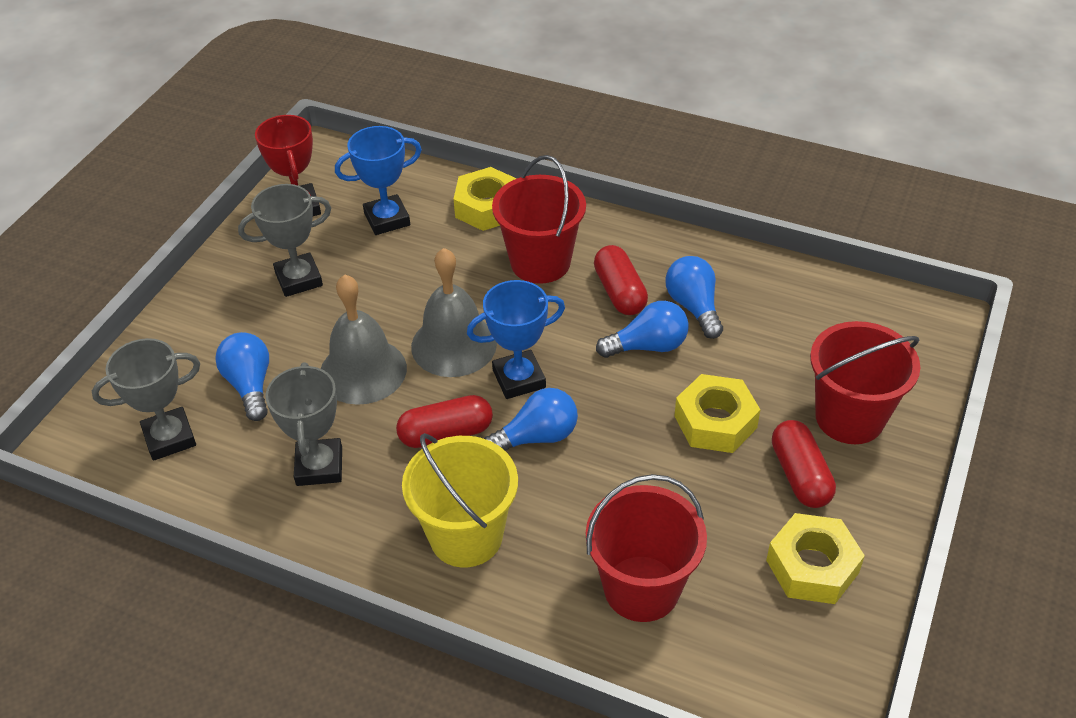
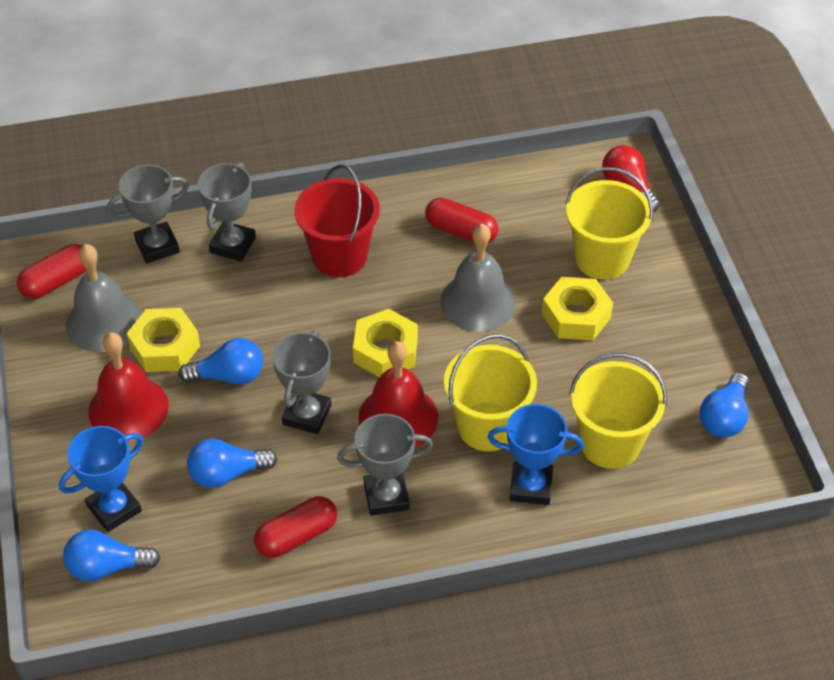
grey trophy: 3 -> 4
red bell: 0 -> 2
red bucket: 3 -> 1
red light bulb: 0 -> 1
red trophy: 1 -> 0
yellow bucket: 1 -> 3

